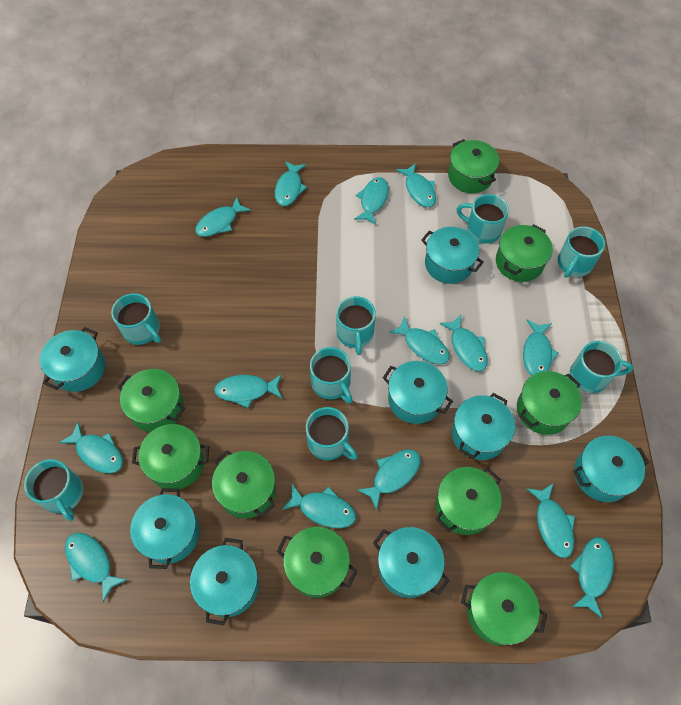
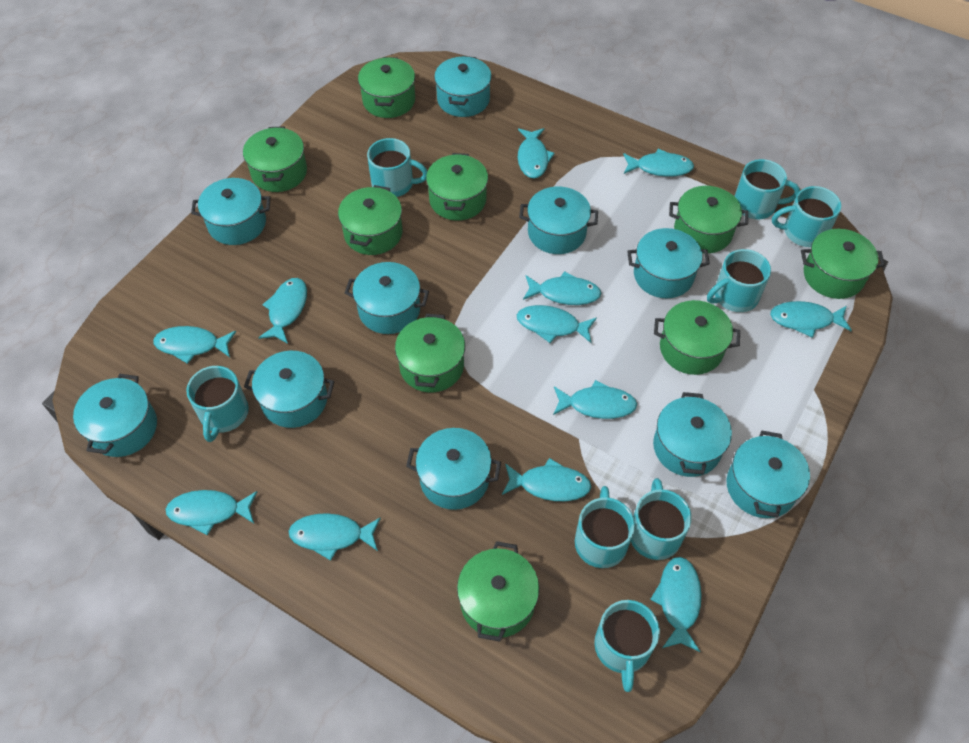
turquoise fish: 14 -> 12
turquoise pot: 8 -> 10

